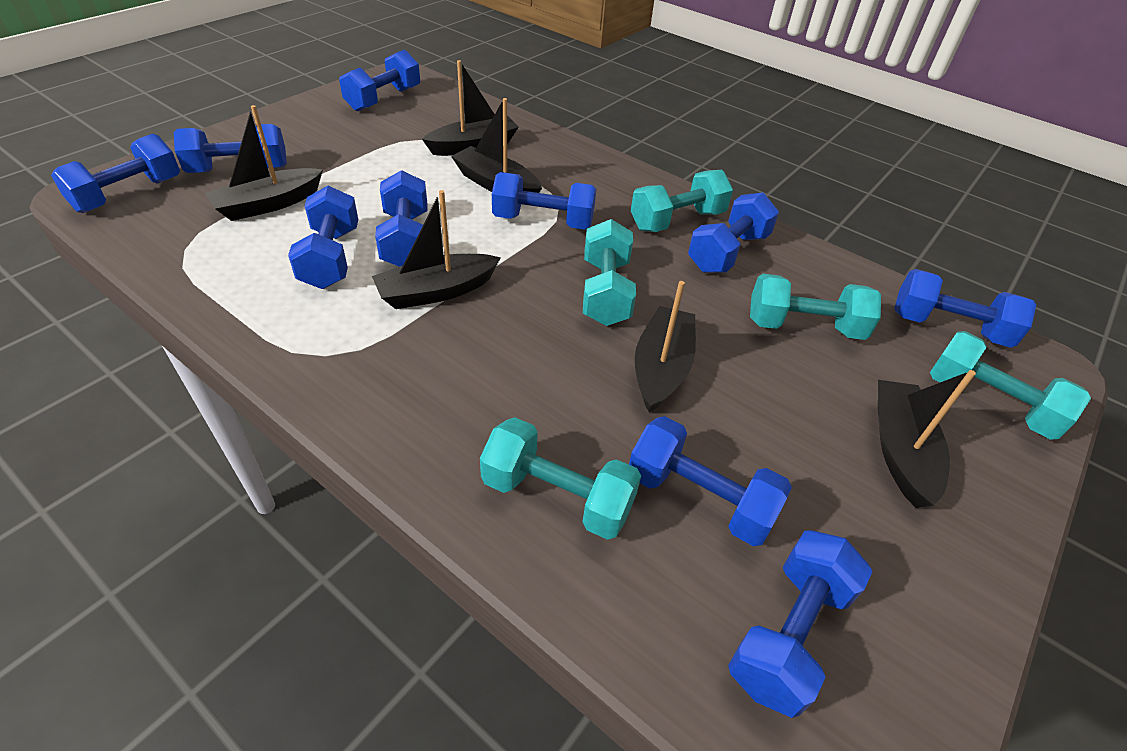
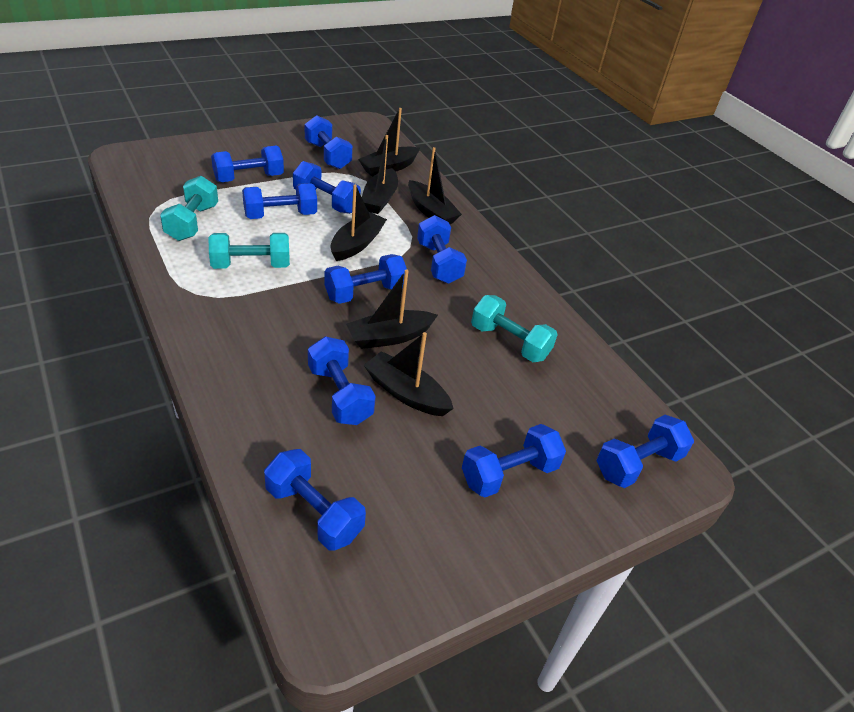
turquoise dumbbell: 5 -> 3

